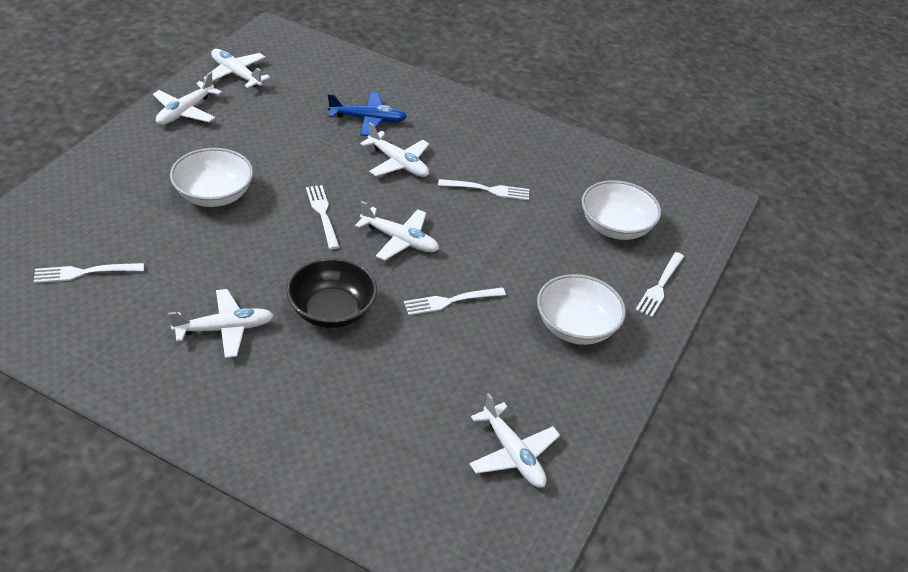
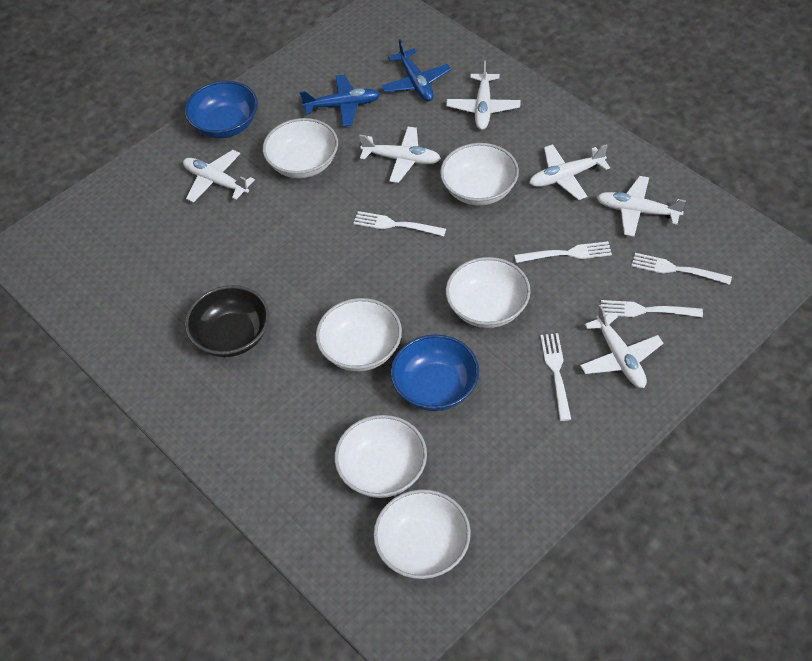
blue bowl: 0 -> 2
blue plane: 1 -> 2
white bowl: 3 -> 6

